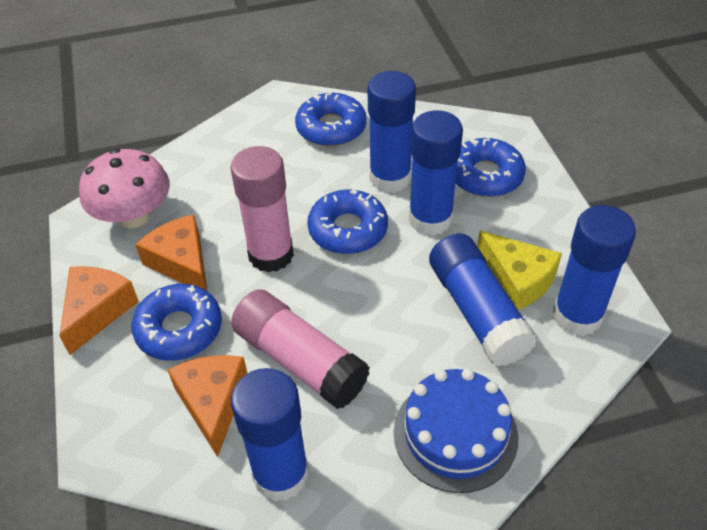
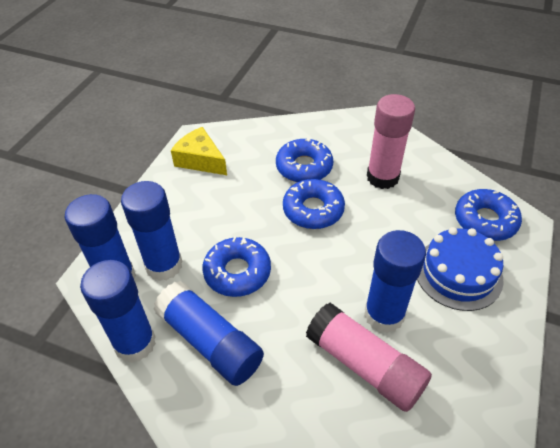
orange cheese: 3 -> 0
pink mushroom: 1 -> 0

